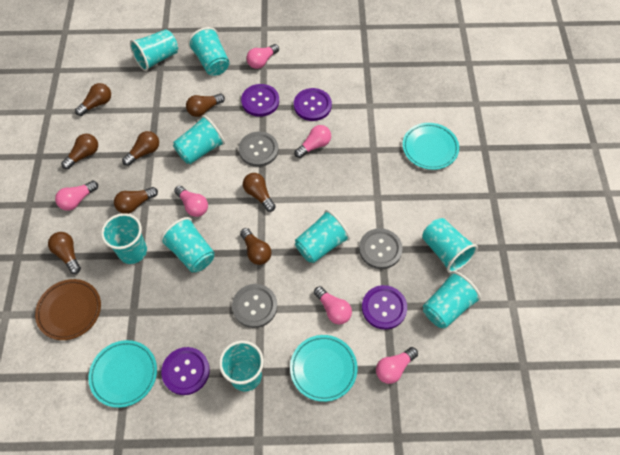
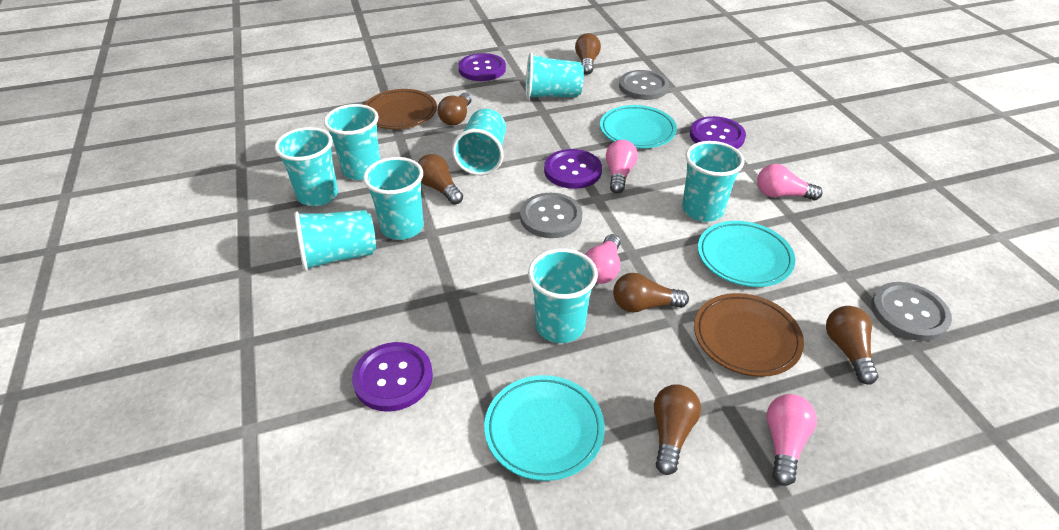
brown light bulb: 8 -> 6
brown plate: 1 -> 2
pink light bulb: 6 -> 4
turquoise cup: 9 -> 8

